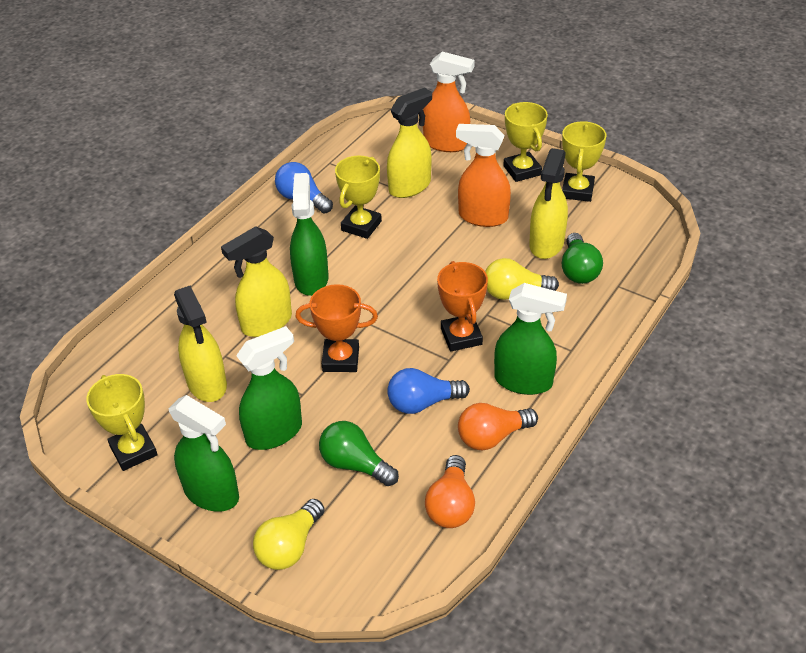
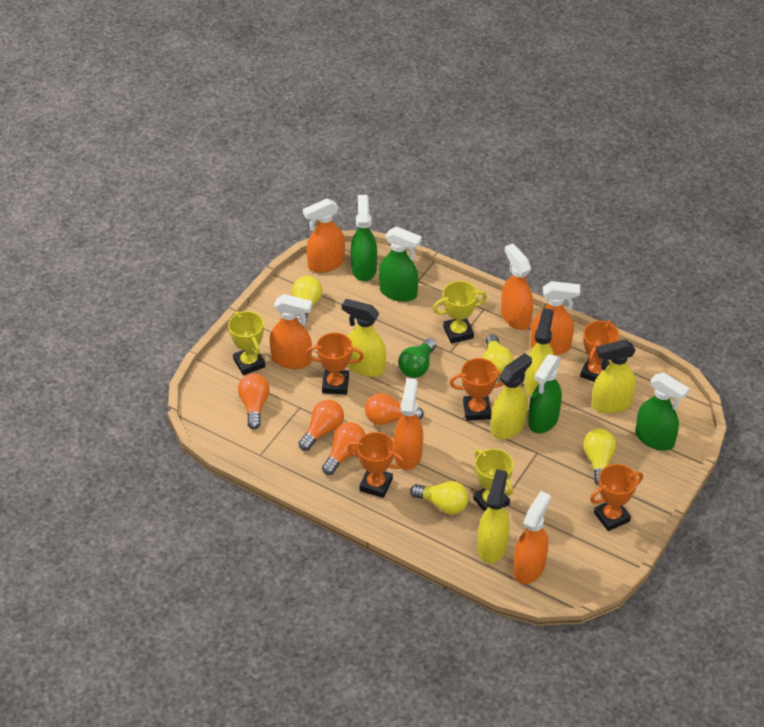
blue light bulb: 2 -> 0
green light bulb: 2 -> 1
orange light bulb: 2 -> 4
orange spray bottle: 2 -> 6
orange trophy: 2 -> 5
yellow light bulb: 2 -> 4
yellow spray bottle: 4 -> 5
yellow trophy: 4 -> 3

